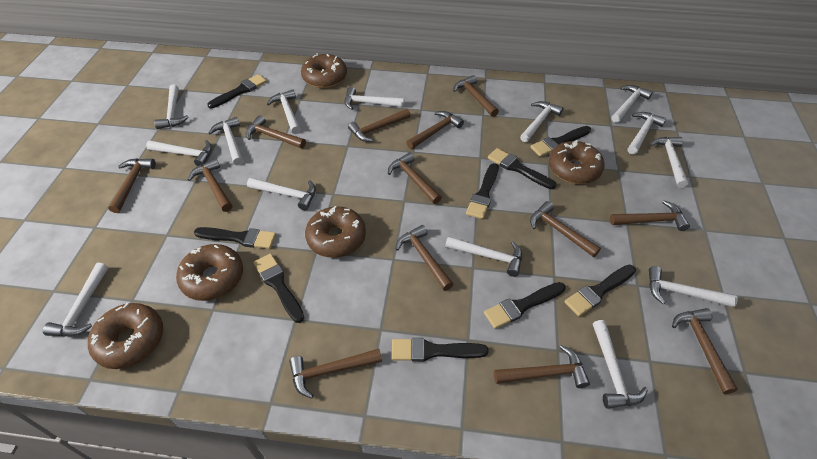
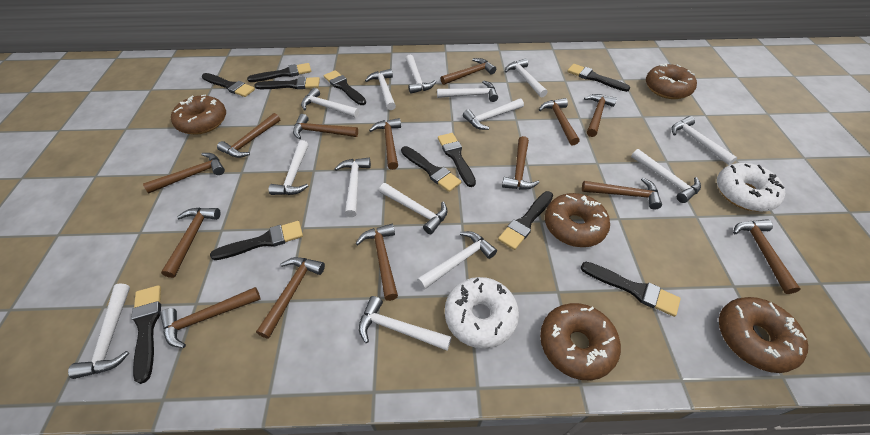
black brush: 9 -> 11
brown hammer: 13 -> 14
white donut: 0 -> 2

